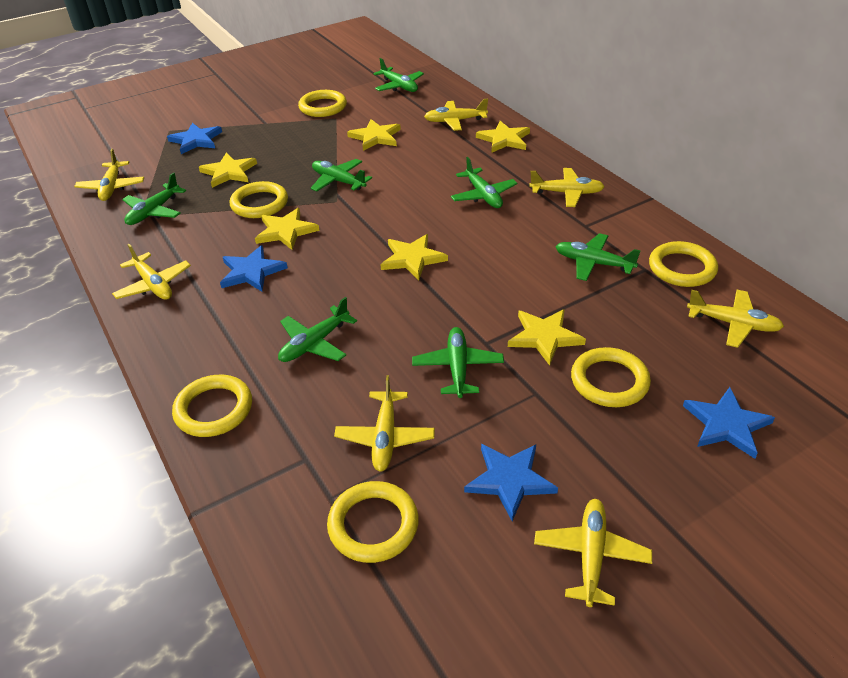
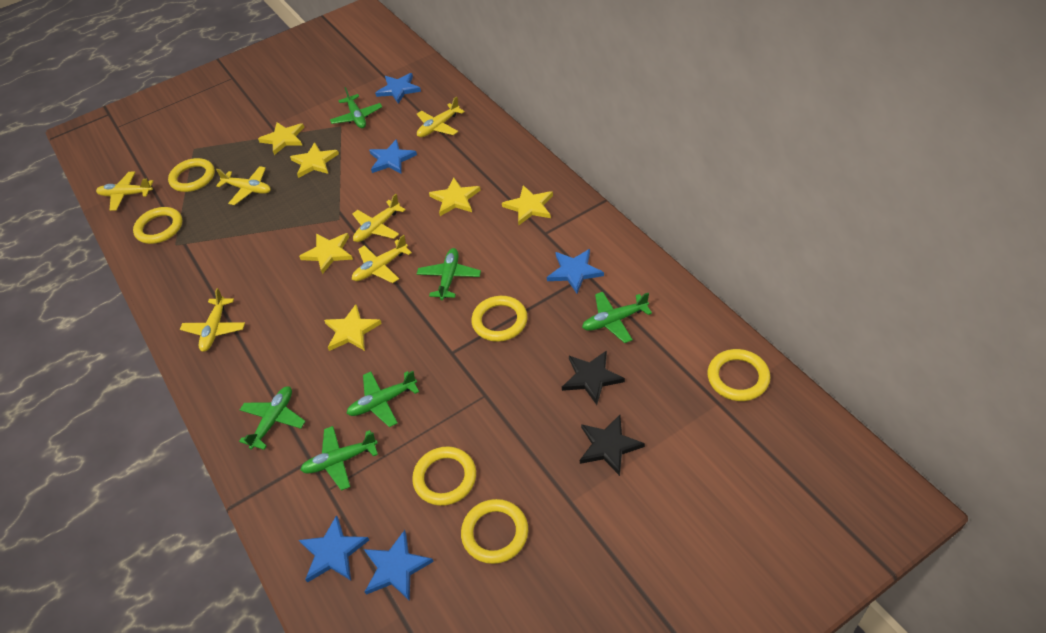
black star: 0 -> 2
blue star: 4 -> 5
green plane: 7 -> 6
yellow plane: 7 -> 6

